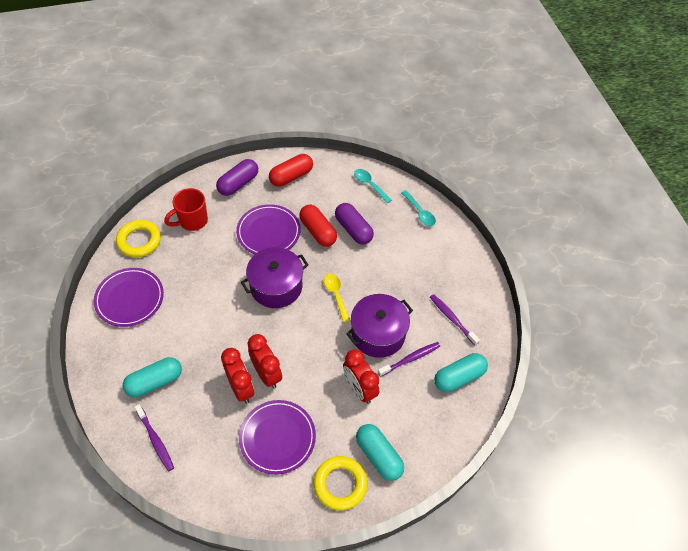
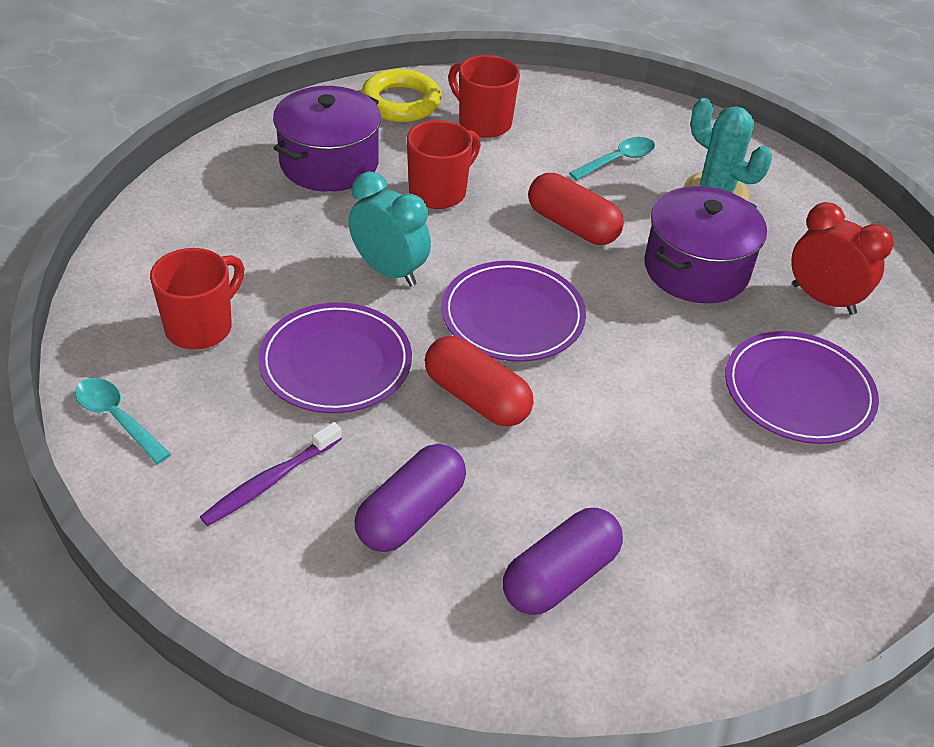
purple toothbrush: 3 -> 1
red clock: 3 -> 1
red mug: 1 -> 3
turquoise cactus: 0 -> 1
turquoise capsule: 3 -> 0
turquoise clock: 0 -> 1
yellow ring: 2 -> 1
yellow spoon: 1 -> 0

